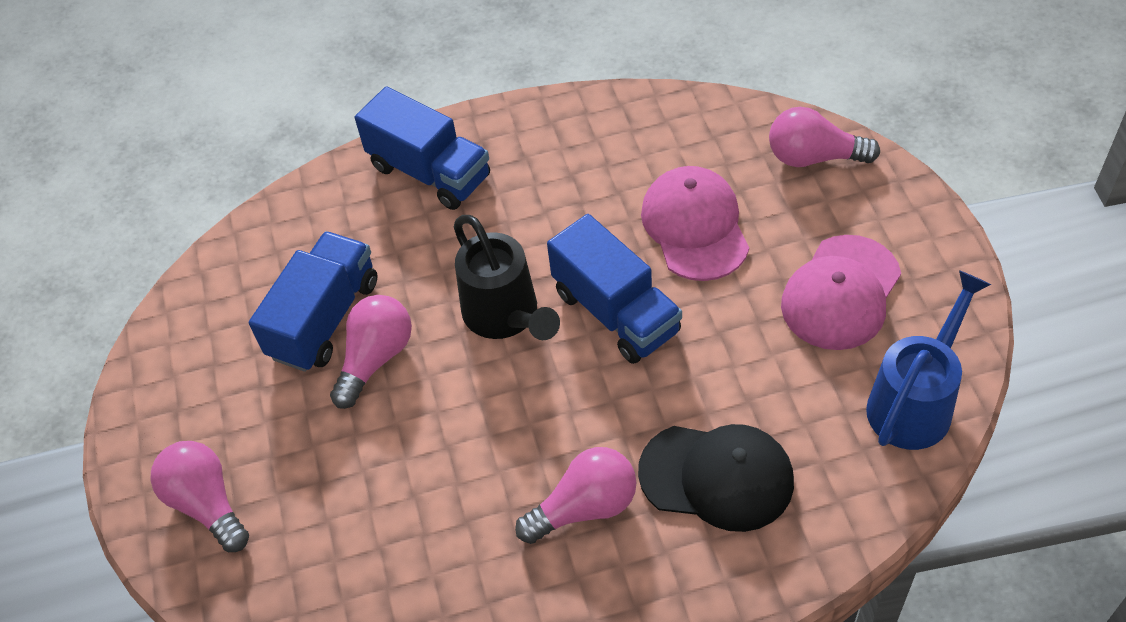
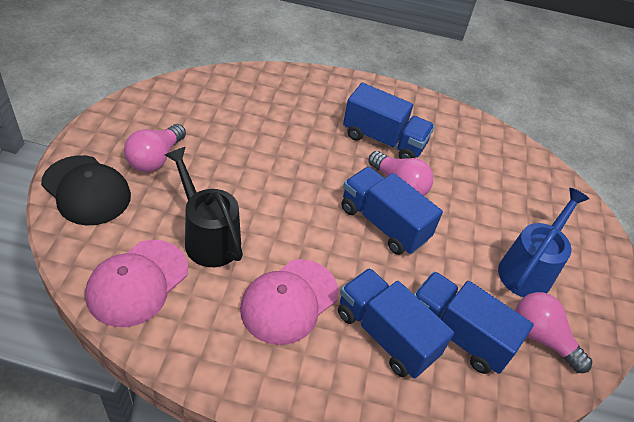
blue truck: 3 -> 4
pink light bulb: 4 -> 3

